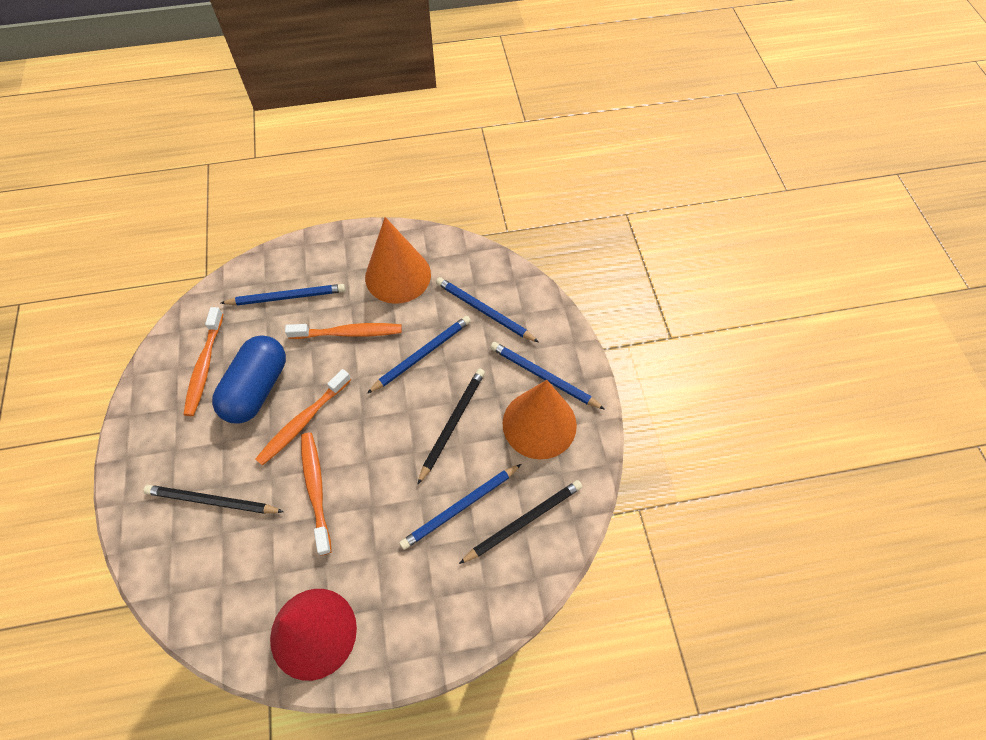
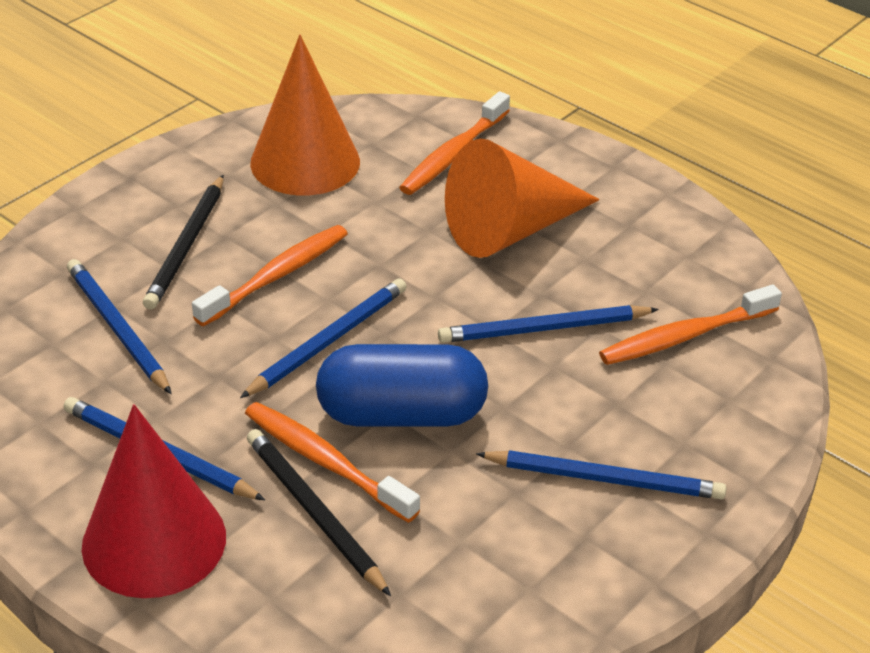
black pencil: 3 -> 2

